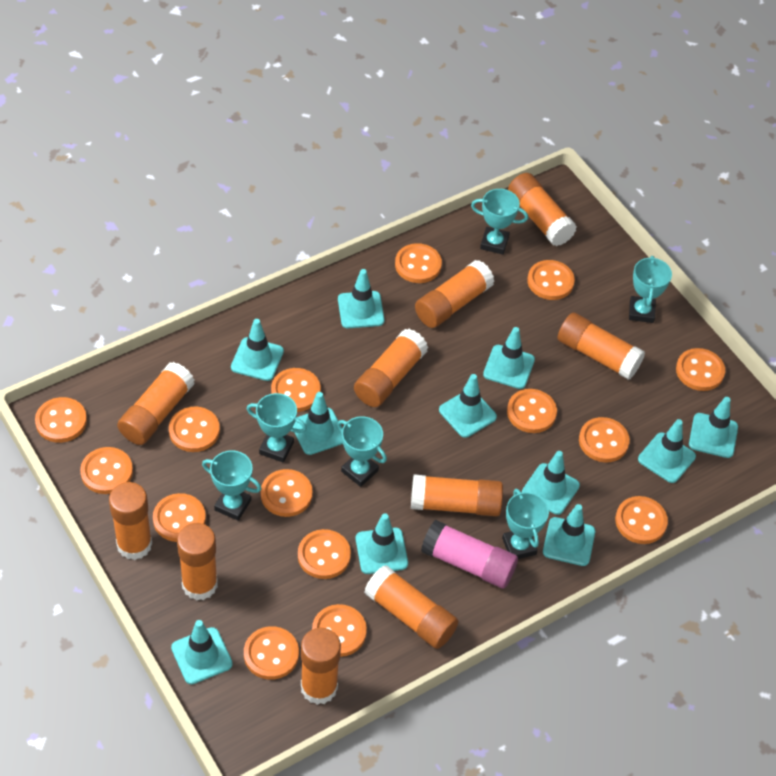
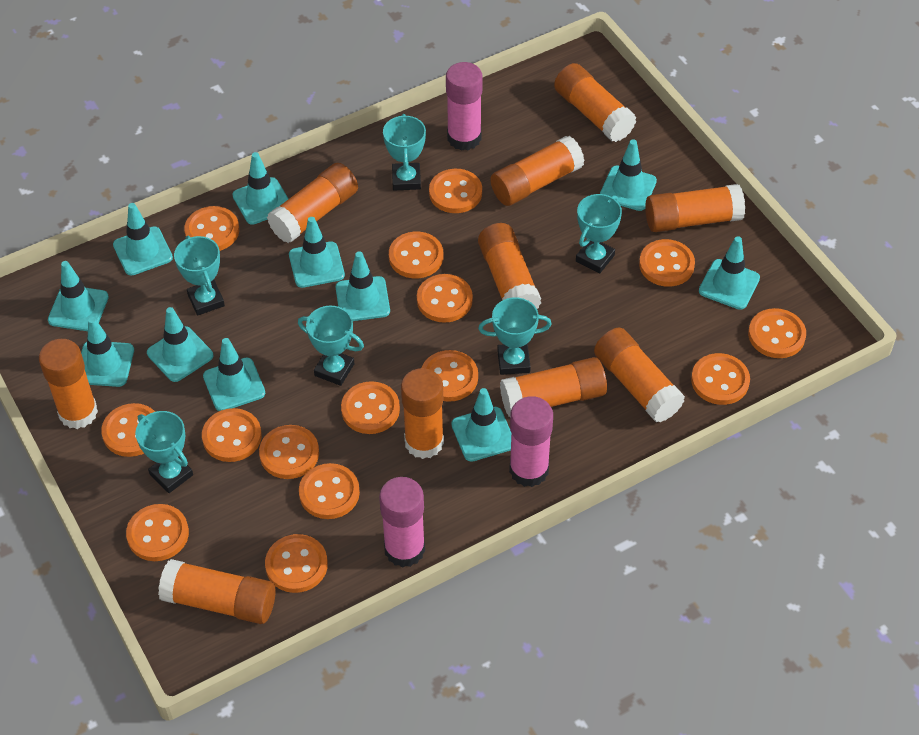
pink glue stick: 1 -> 3

